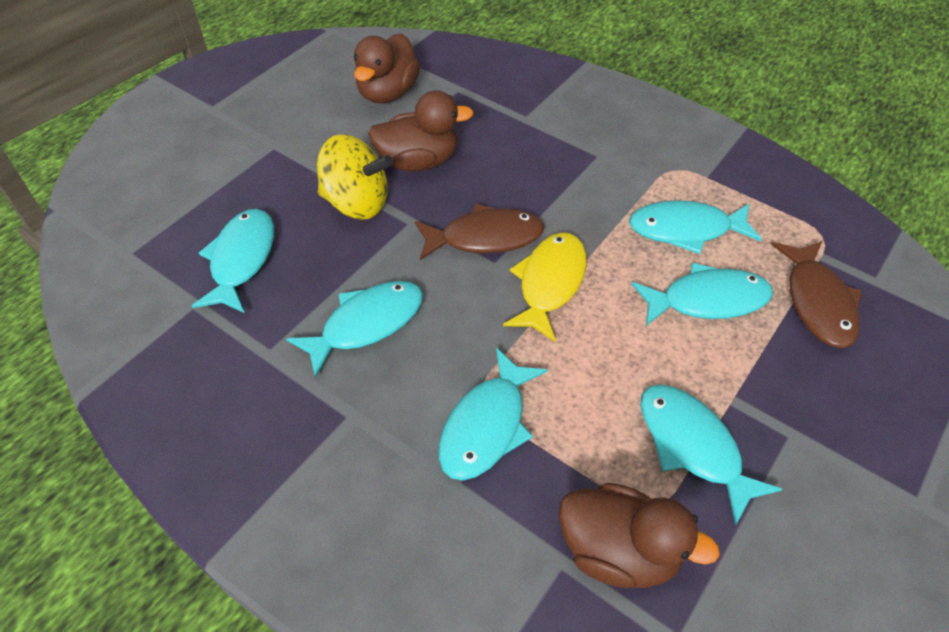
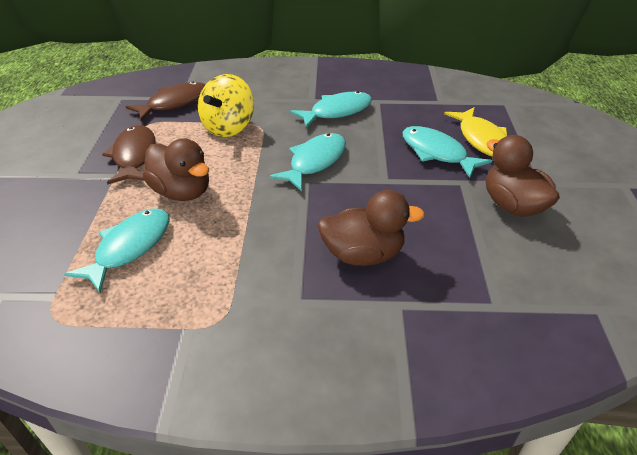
turquoise fish: 6 -> 4

